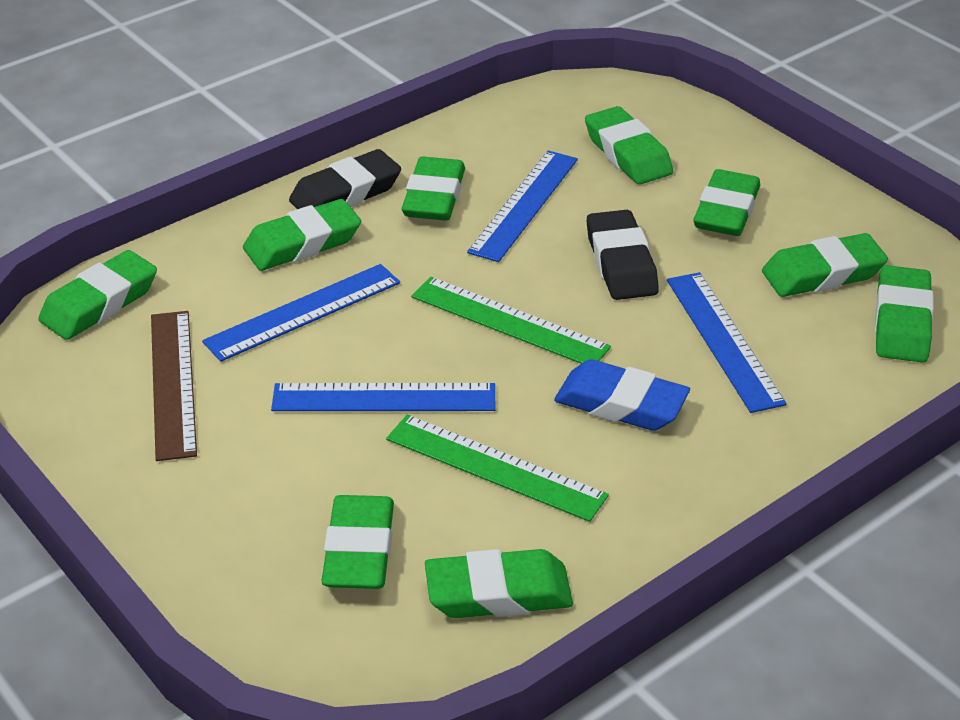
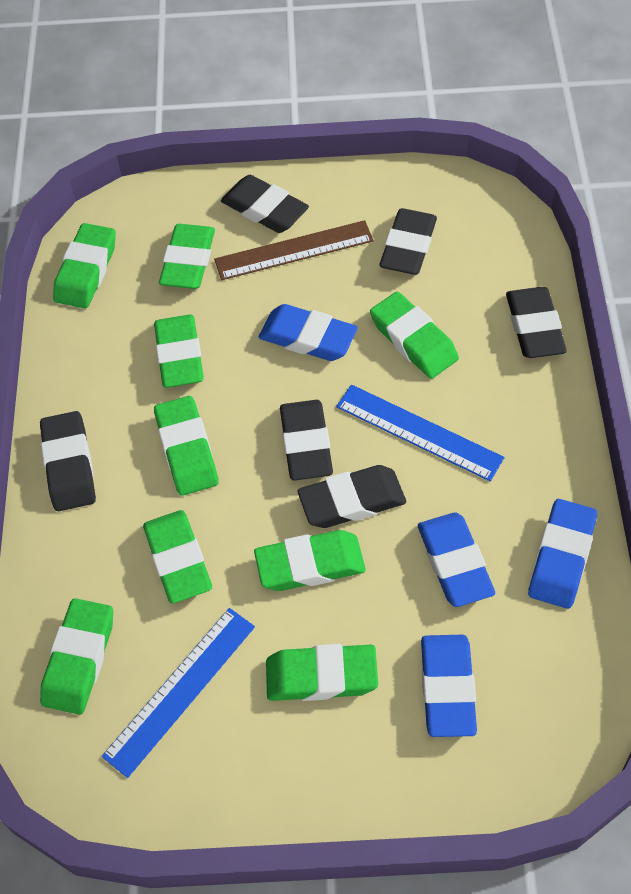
black eraser: 2 -> 6
blue eraser: 1 -> 4
blue ruler: 4 -> 2
green ruler: 2 -> 0

